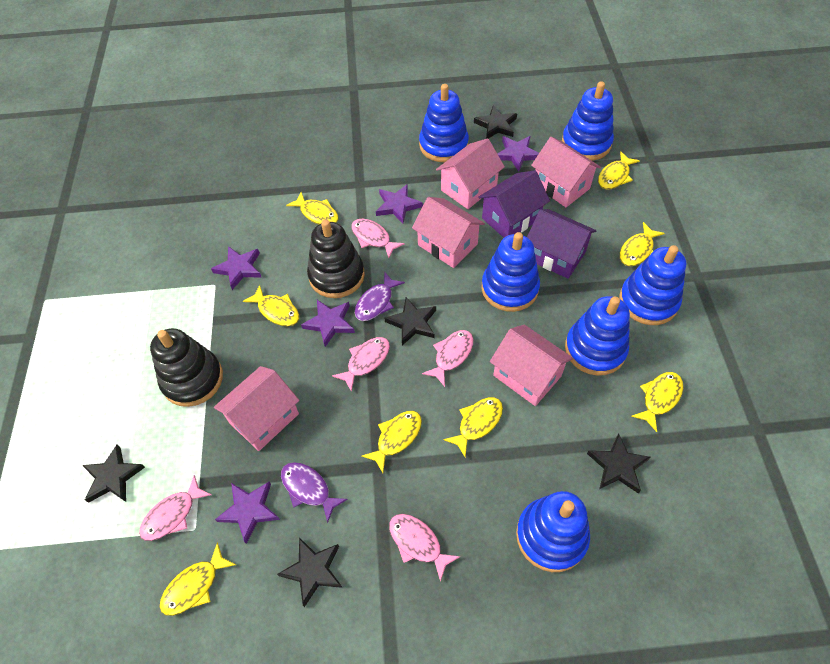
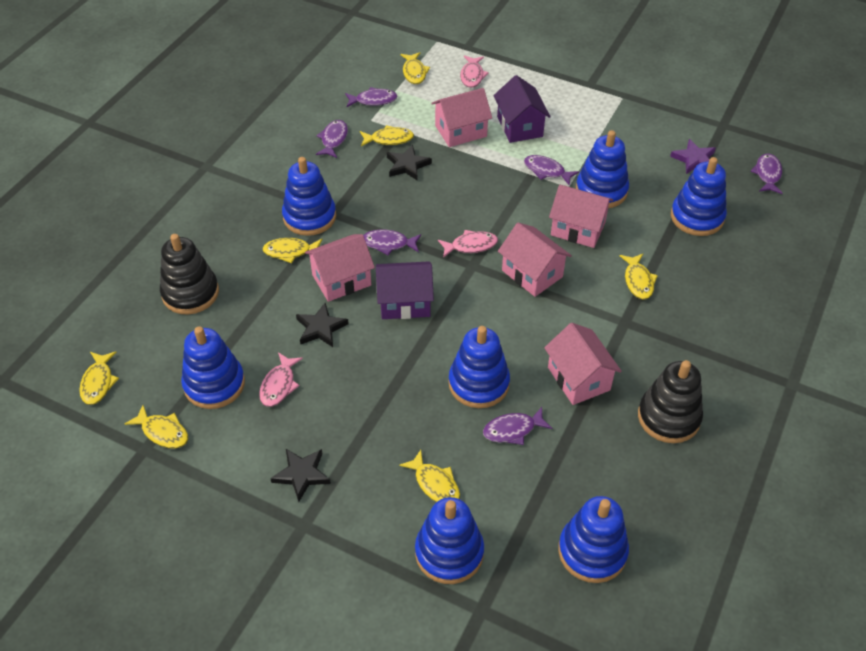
black star: 5 -> 3
blue stacking toy: 6 -> 7
pink fish: 5 -> 3
purple fish: 2 -> 6
purple star: 5 -> 1
yellow fish: 8 -> 7

